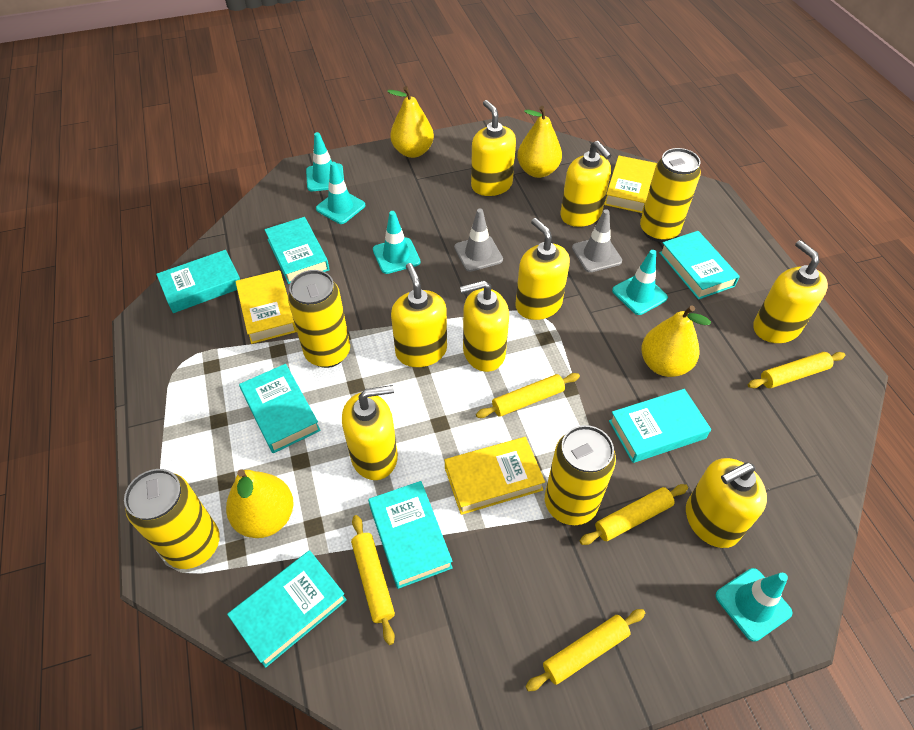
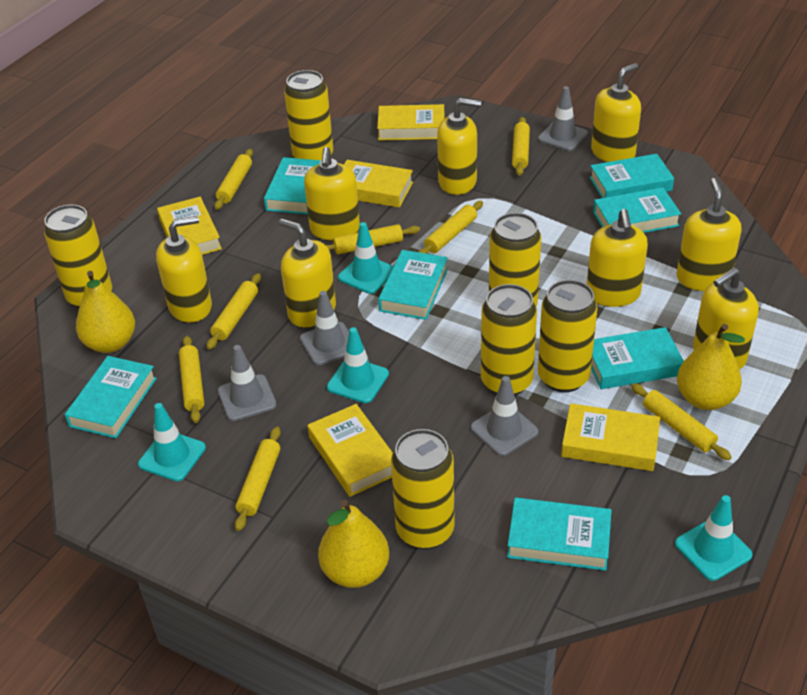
grey traffic cone: 2 -> 4
turquoise traffic cone: 5 -> 4
yellow book: 3 -> 5
yellow can: 4 -> 6
yellow pear: 4 -> 3
yellow rolling pin: 5 -> 8

